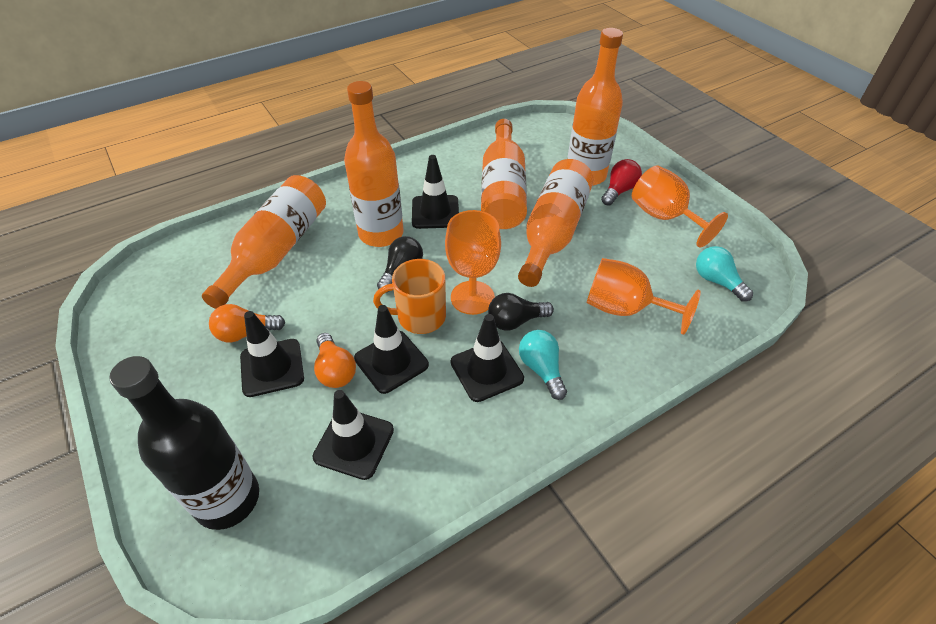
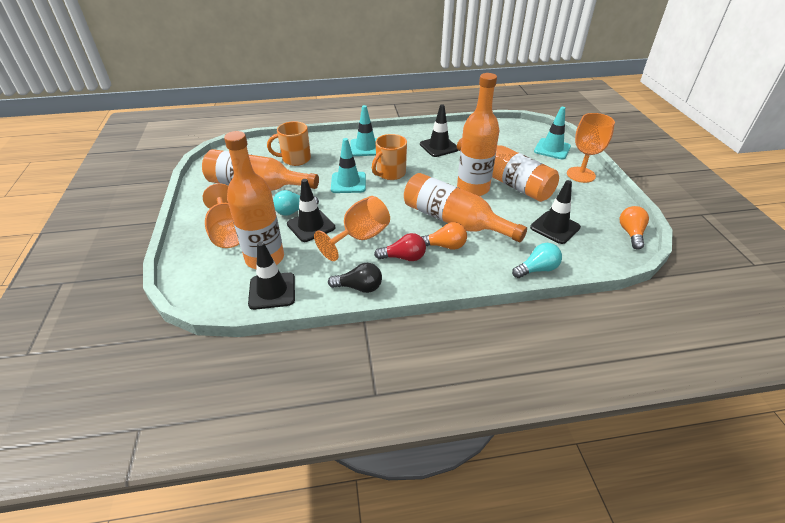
black bottle: 1 -> 0
black light bulb: 2 -> 1
black traffic cone: 5 -> 4
orange mug: 1 -> 2
turquoise traffic cone: 0 -> 3

